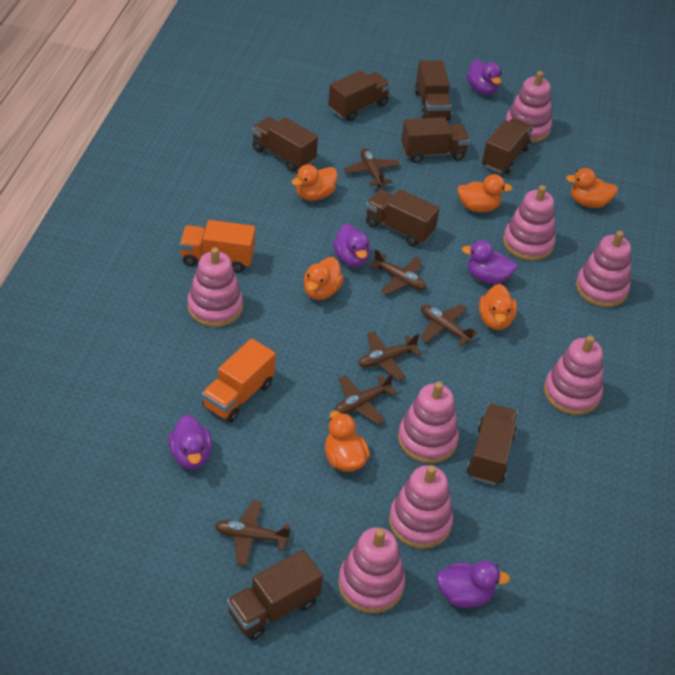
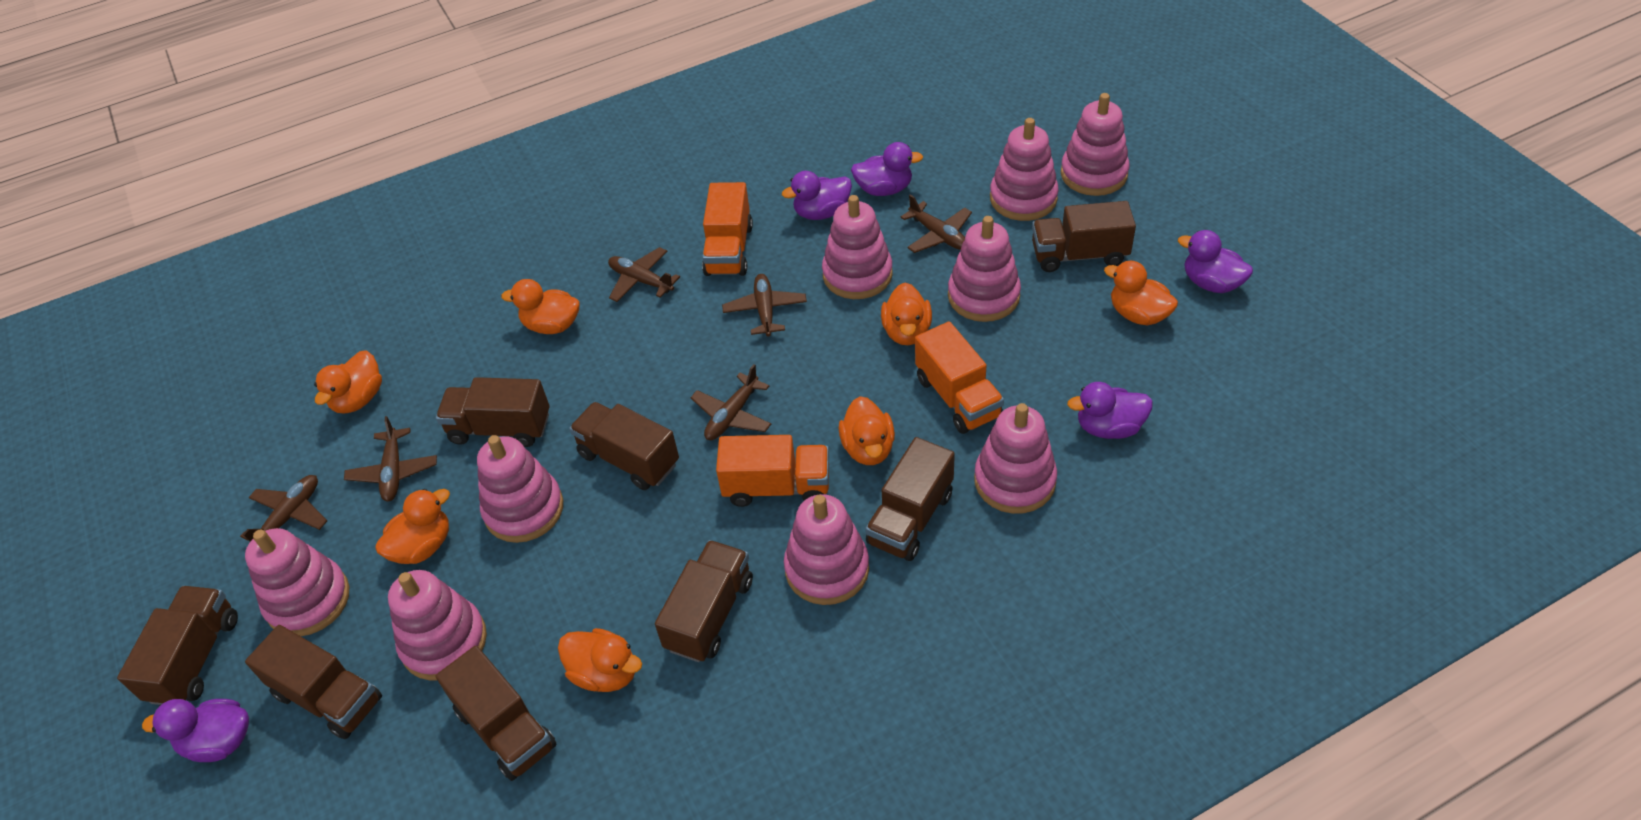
orange duck: 6 -> 7
orange truck: 2 -> 3
pink stacking toy: 8 -> 9

